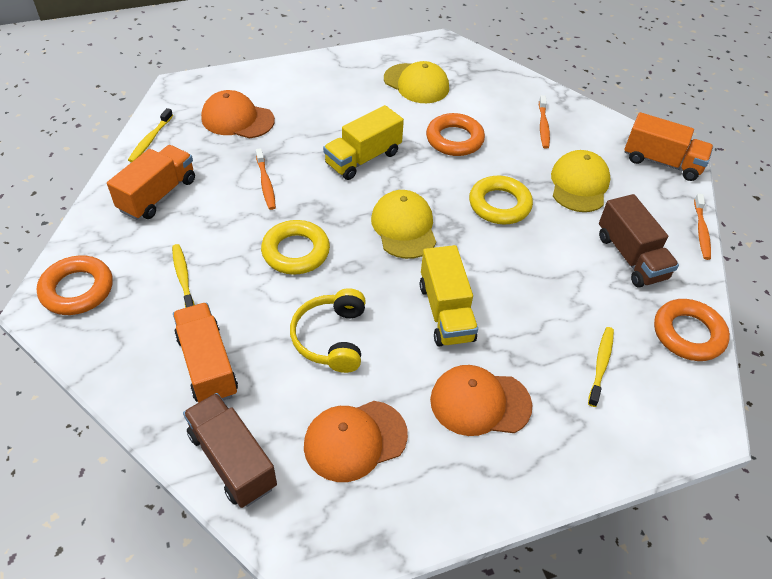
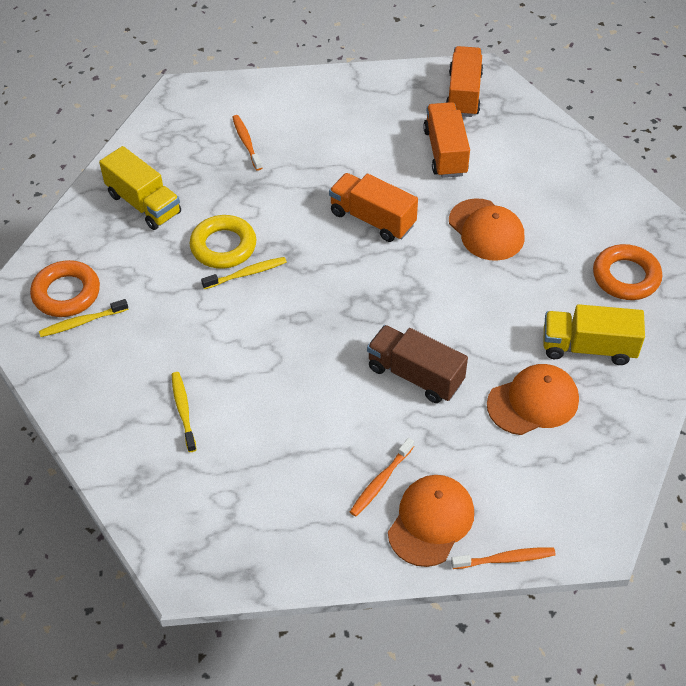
brown truck: 2 -> 1
orange ring: 3 -> 2
yellow cap: 3 -> 0
yellow headphones: 1 -> 0
yellow ring: 2 -> 1

